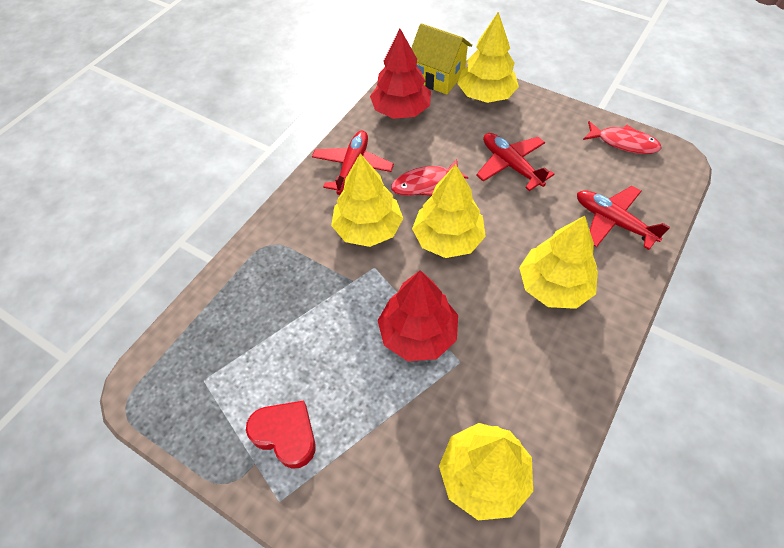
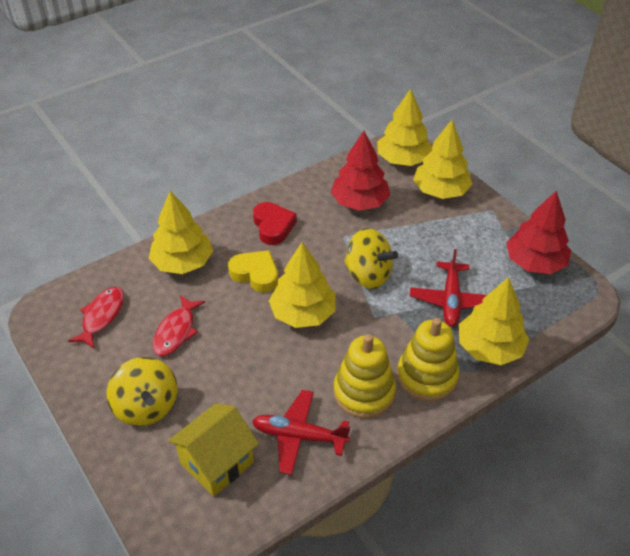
red plane: 3 -> 2
yellow heart: 0 -> 1
yellow spinning top: 0 -> 2
yellow stacking toy: 0 -> 2

